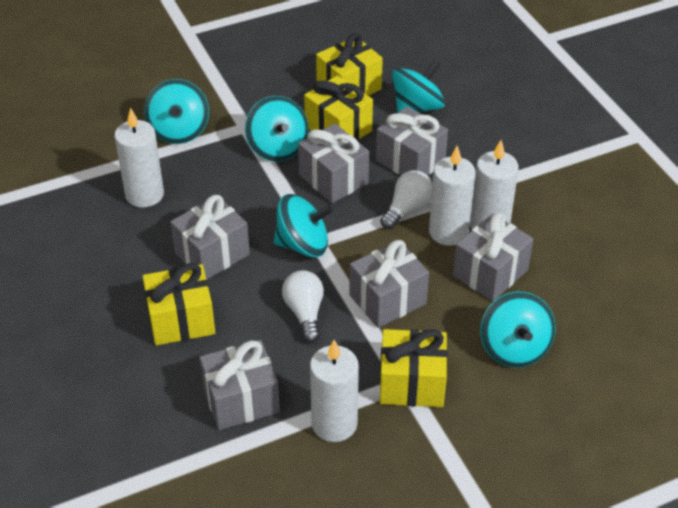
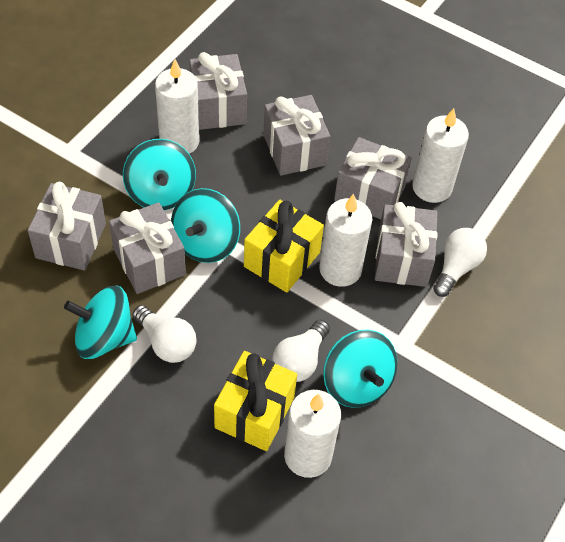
turquoise spinning top: 5 -> 4
white light bulb: 2 -> 3
yellow gift: 4 -> 2

